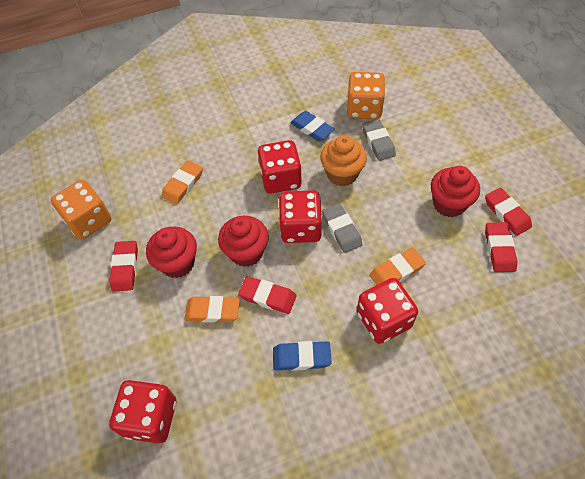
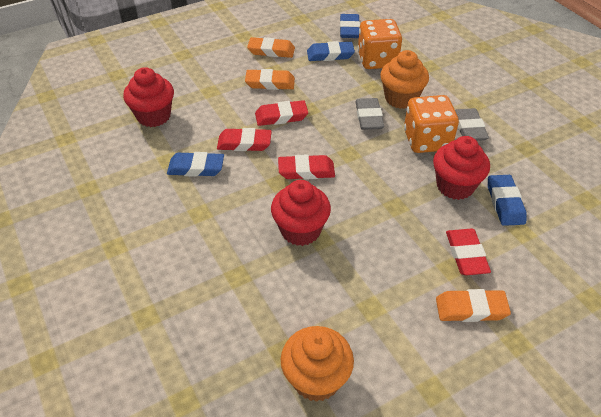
blue eraser: 2 -> 4
orange cupcake: 1 -> 2
red dice: 4 -> 0

